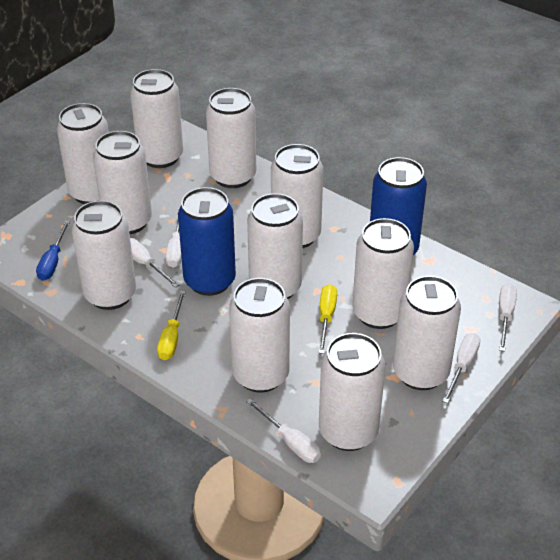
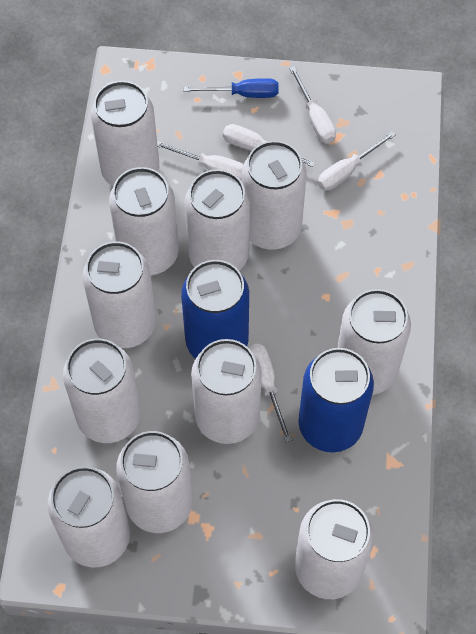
yellow screwdriver: 2 -> 0

